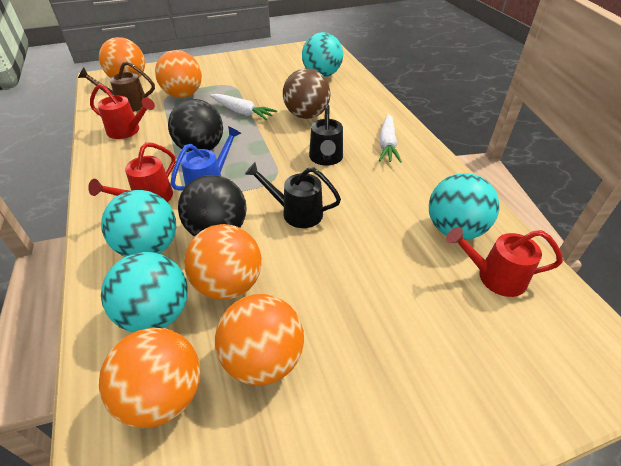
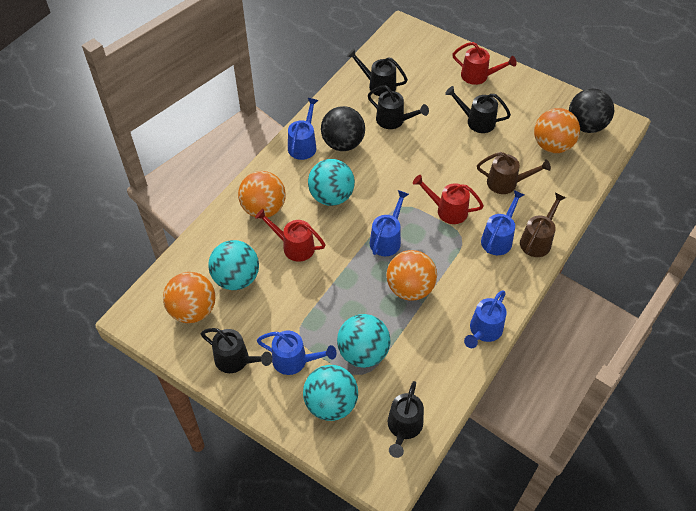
black watering can: 2 -> 5
blue watering can: 1 -> 5
brown ball: 1 -> 0
brown watering can: 1 -> 2
orange ball: 5 -> 4
white carrot: 2 -> 0

